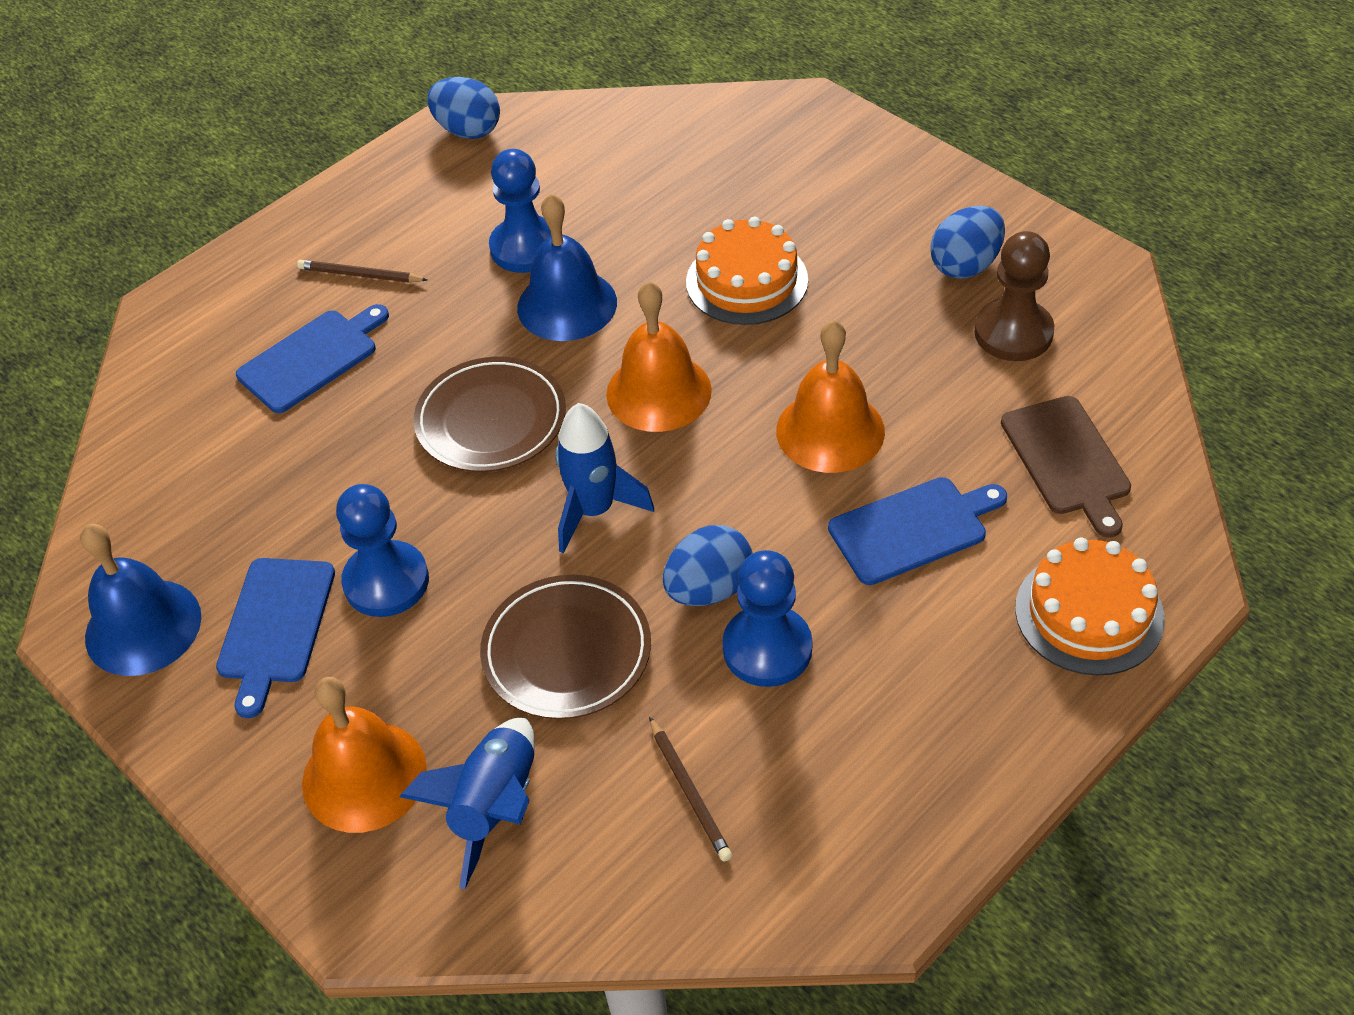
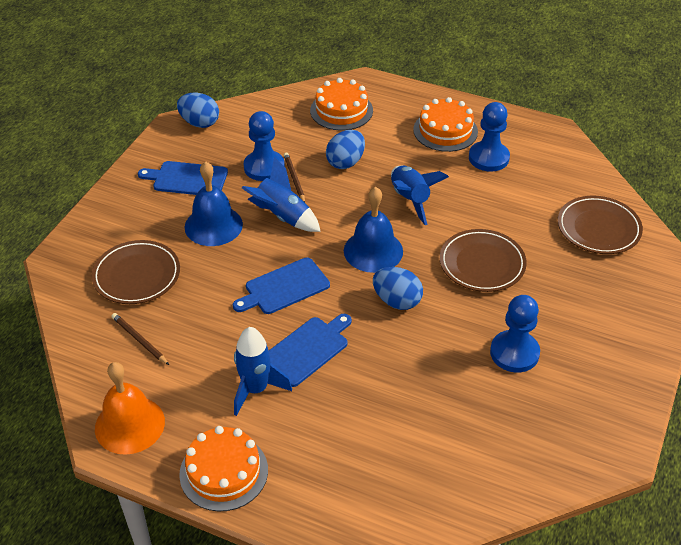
blue rocket: 2 -> 3
brown cutting board: 1 -> 0
brown pawn: 1 -> 0
brown plate: 2 -> 3
orange bell: 3 -> 1
orange cake: 2 -> 3

